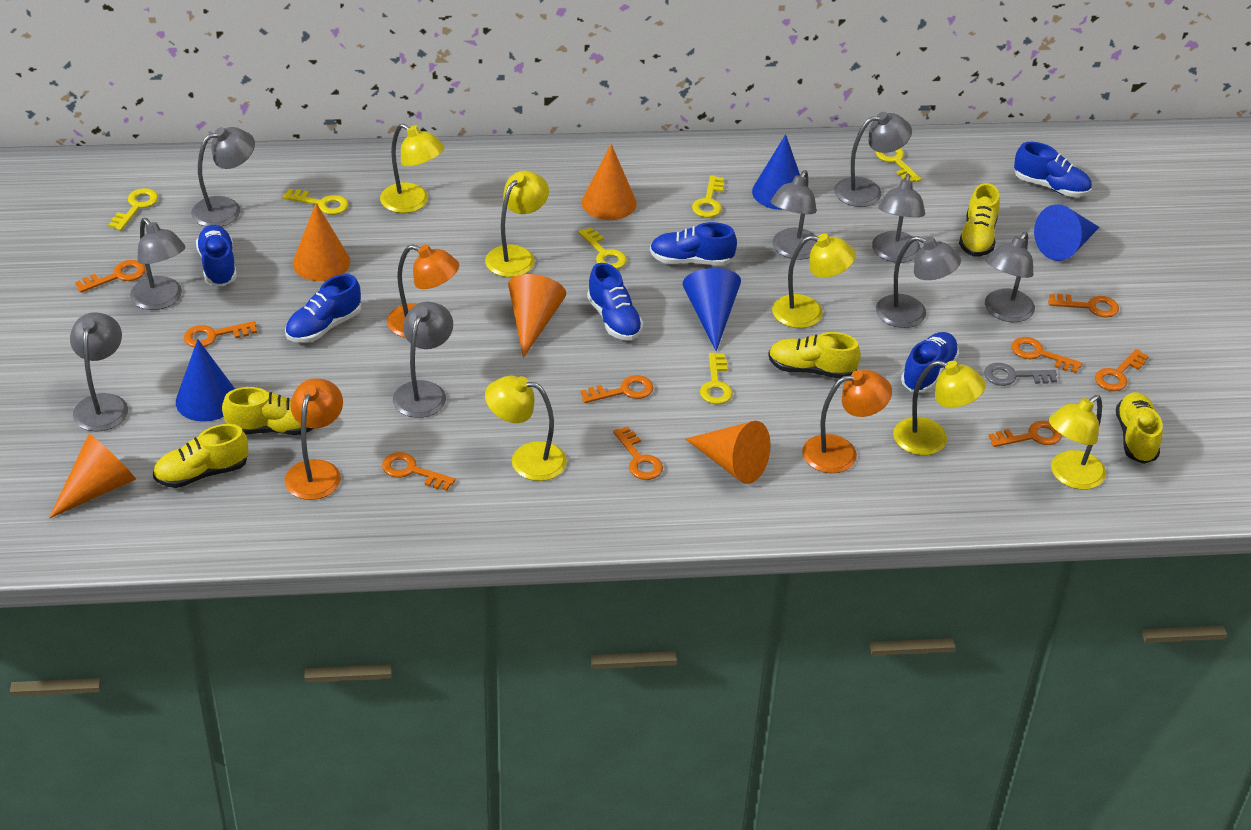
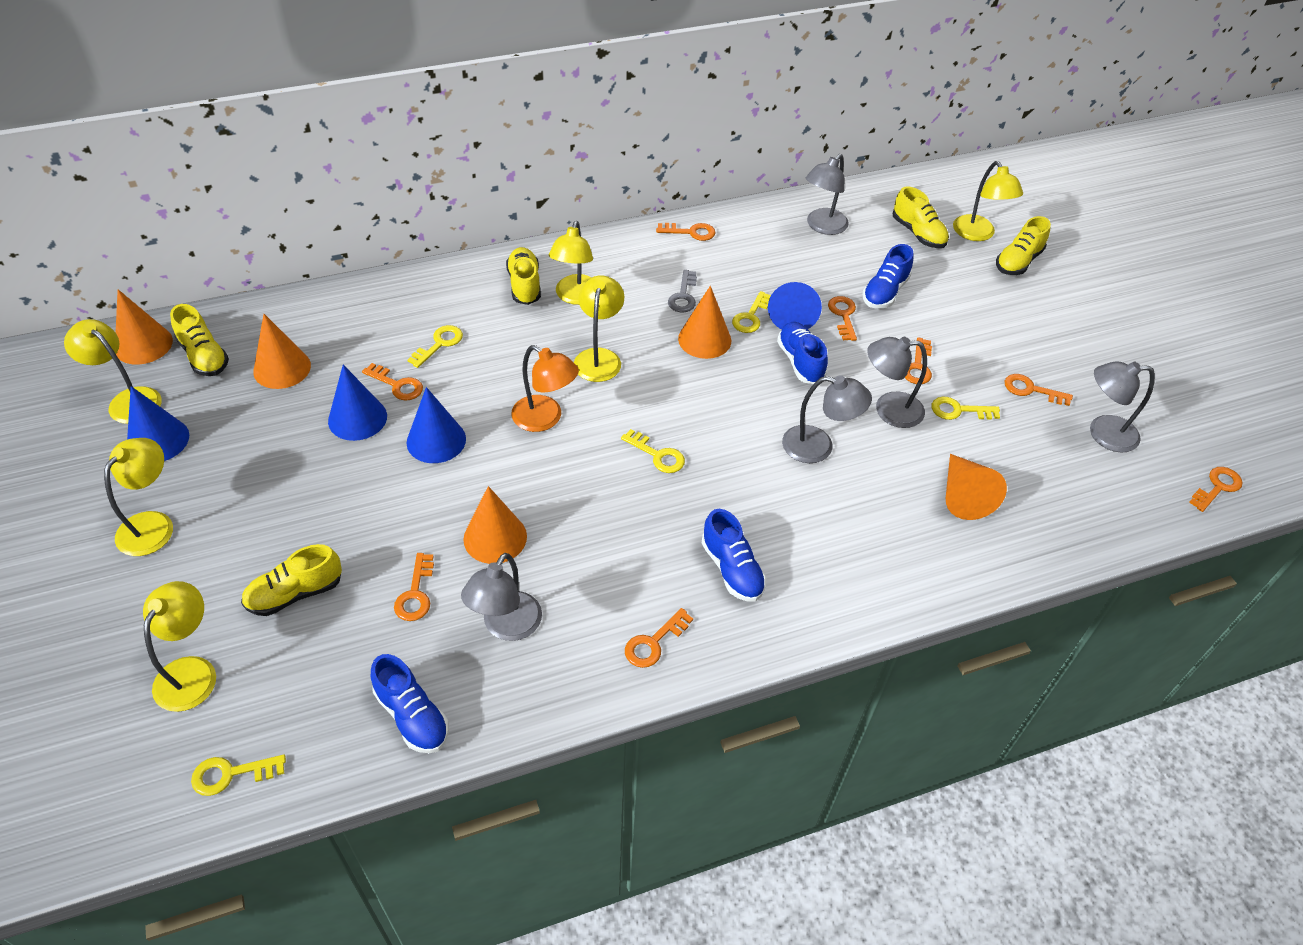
blue shoe: 6 -> 4
grey lamp: 9 -> 5
orange key: 9 -> 8
orange lamp: 3 -> 1
yellow key: 6 -> 5

